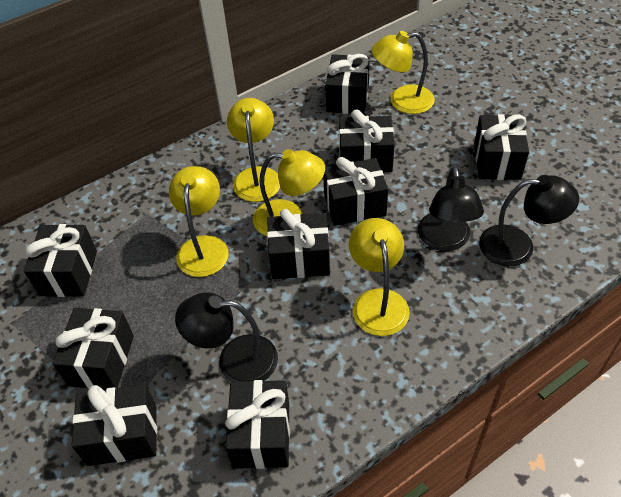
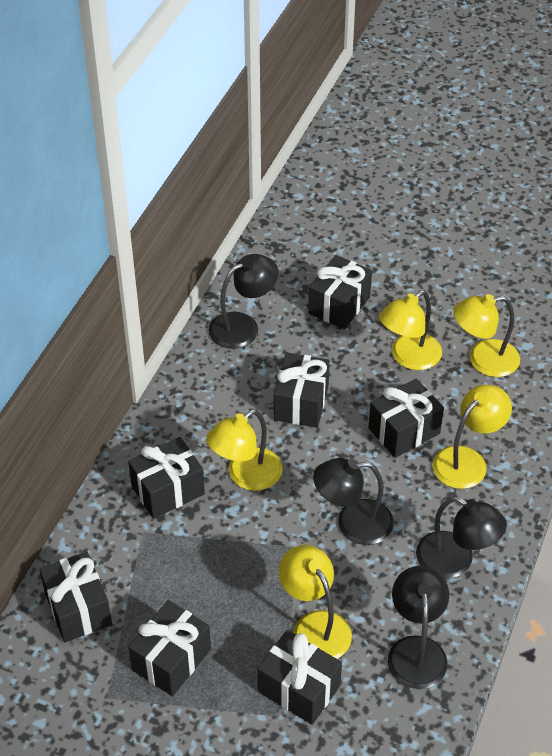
black gift: 9 -> 7
black lamp: 3 -> 4

